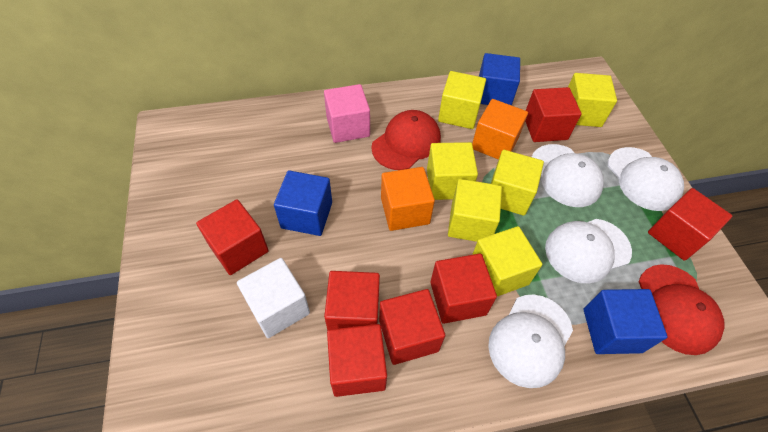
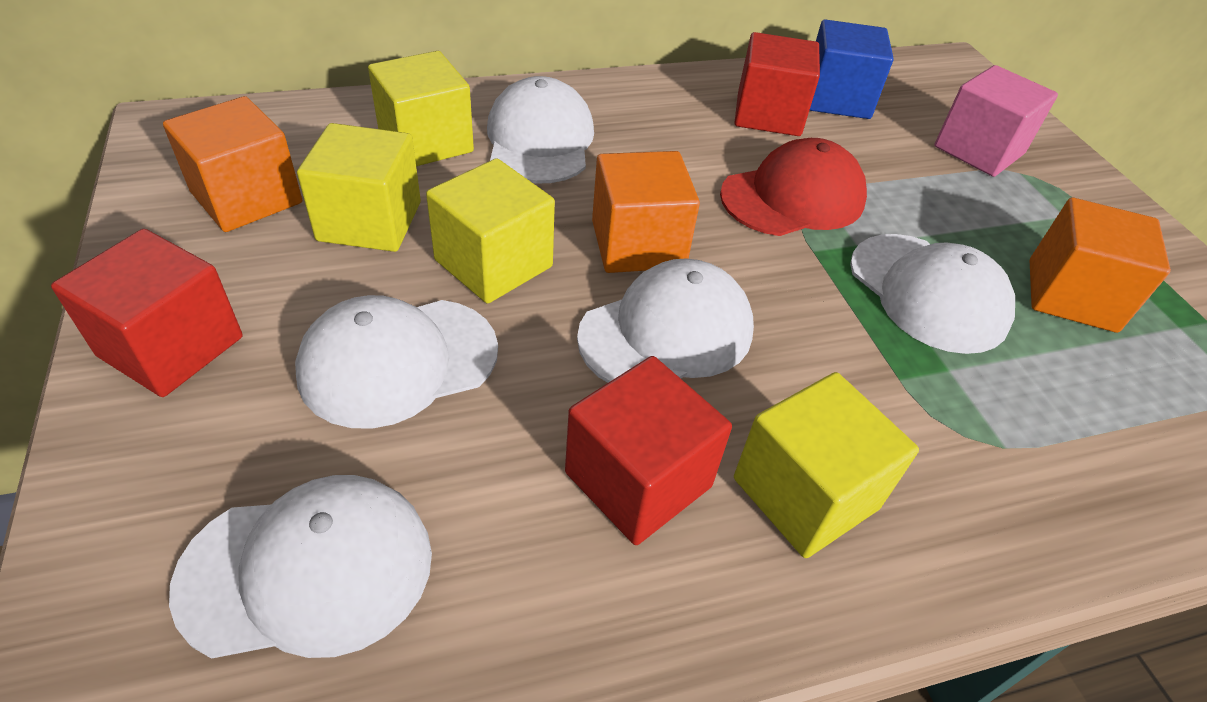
blue cube: 3 -> 1
orange cube: 2 -> 3
red cap: 2 -> 1
red cube: 7 -> 3
white cap: 4 -> 5
white cube: 1 -> 0
yellow cube: 6 -> 4

